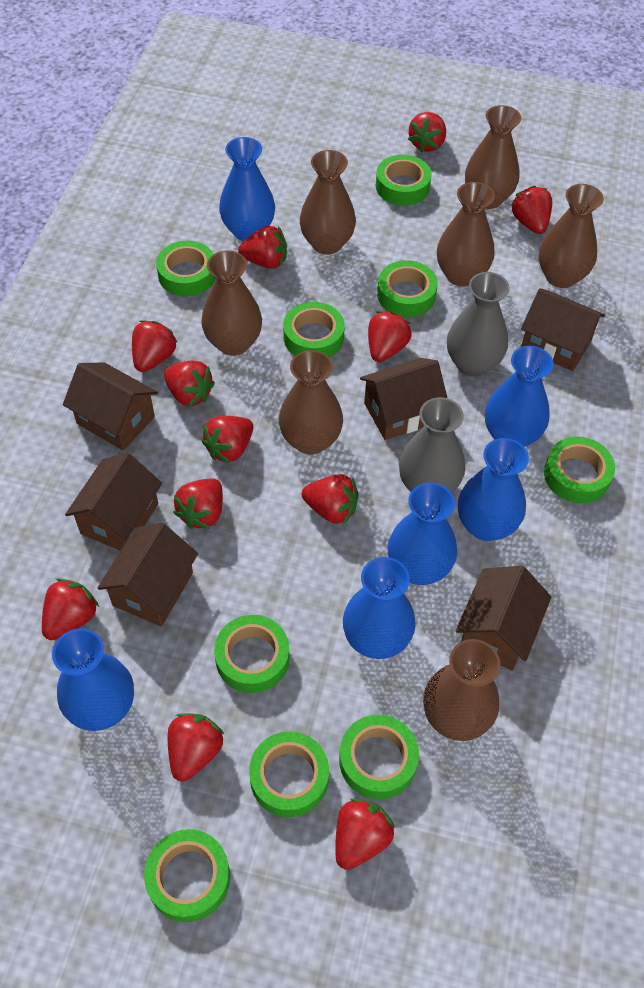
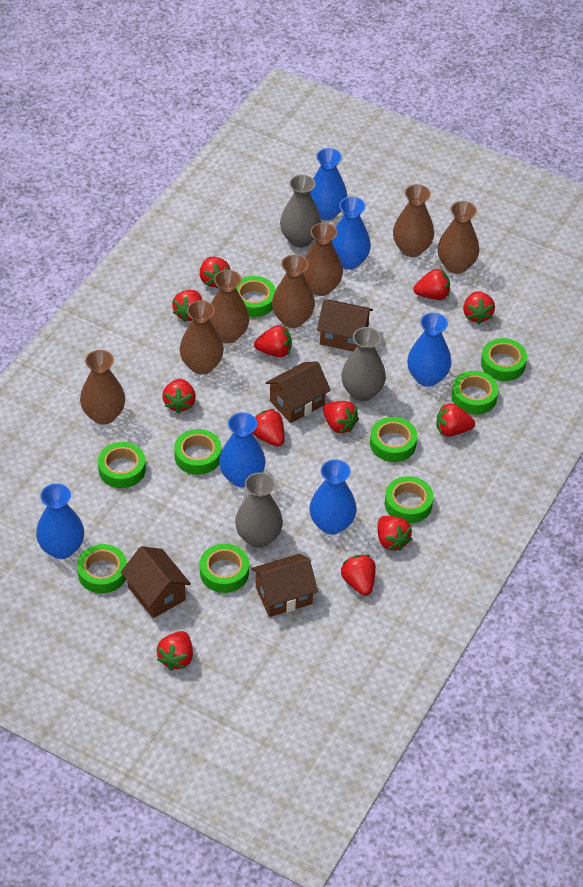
brown house: 6 -> 4
grey vase: 2 -> 3

